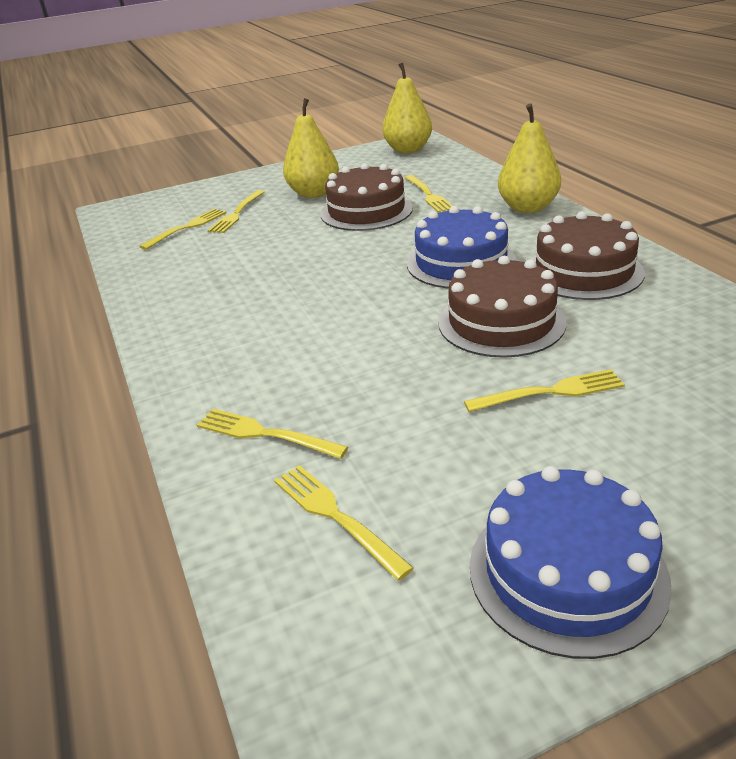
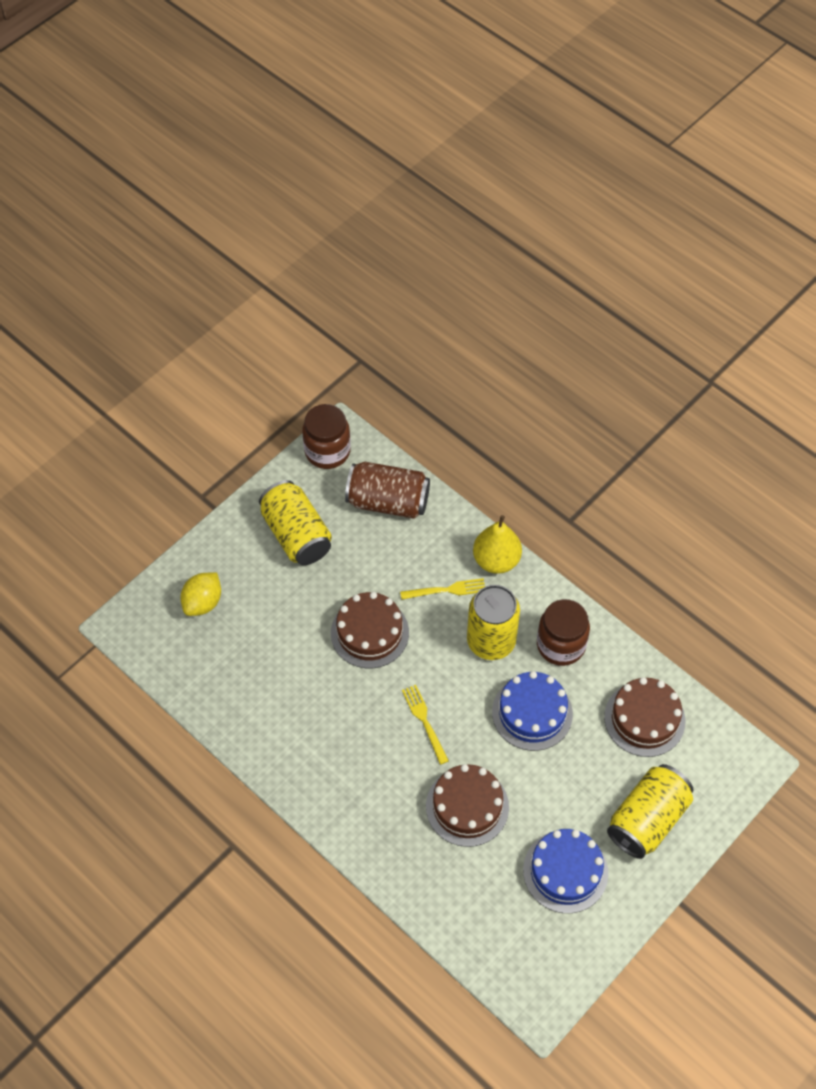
brown can: 0 -> 1
brown jar: 0 -> 2
yellow can: 0 -> 3
yellow fork: 6 -> 2
yellow lemon: 0 -> 1
yellow pear: 3 -> 1

